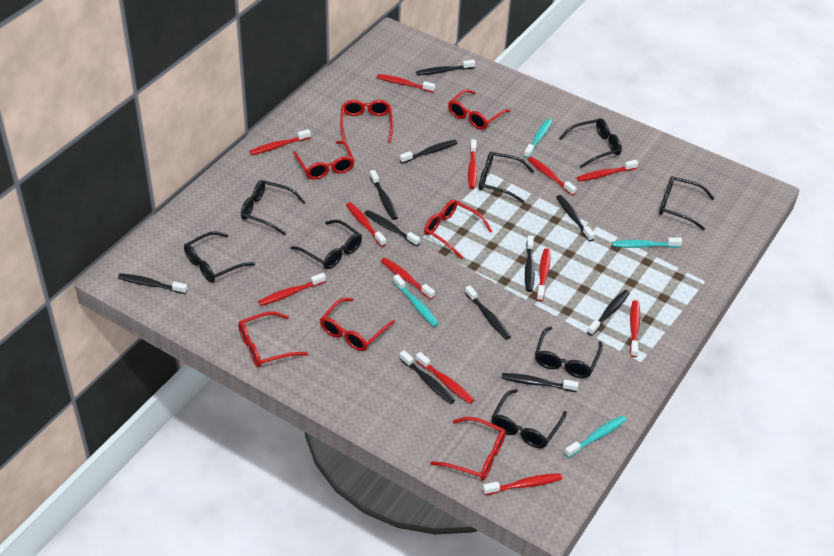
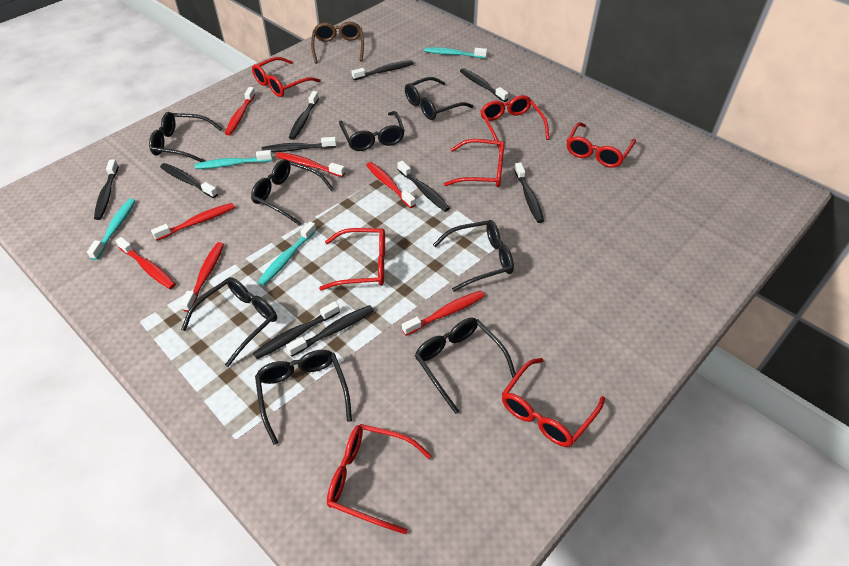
black toothbrush: 11 -> 10
brown glasses: 0 -> 1
red toothbrush: 12 -> 7

